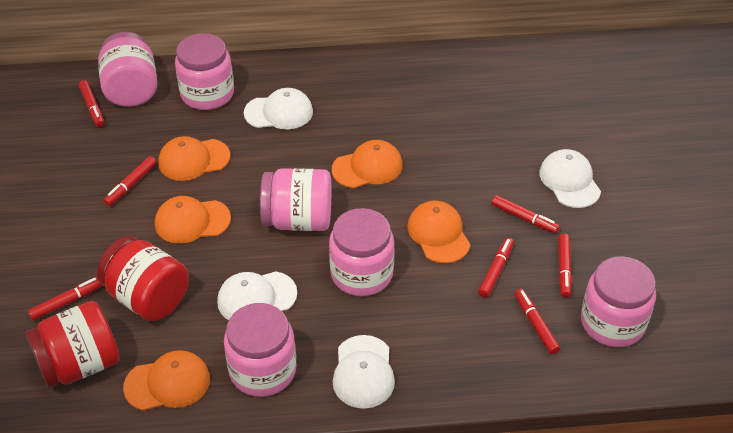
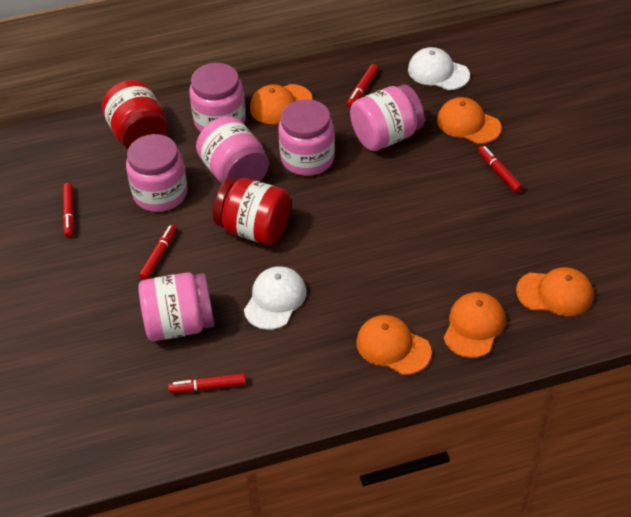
red marker: 7 -> 5
white cap: 4 -> 2

